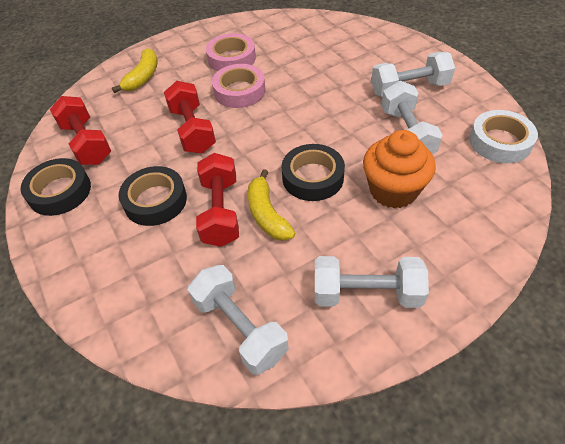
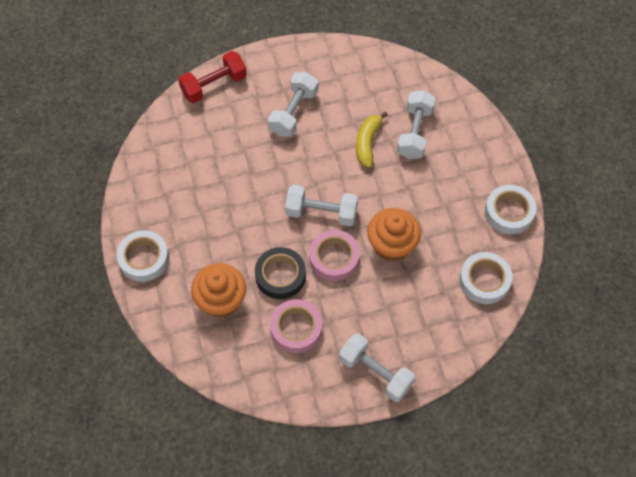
black tape: 3 -> 1
orange cupcake: 1 -> 2
red dumbbell: 3 -> 1
white tape: 1 -> 3
yellow banana: 2 -> 1

